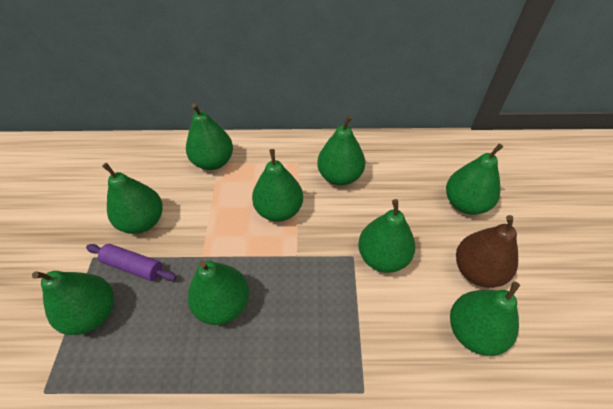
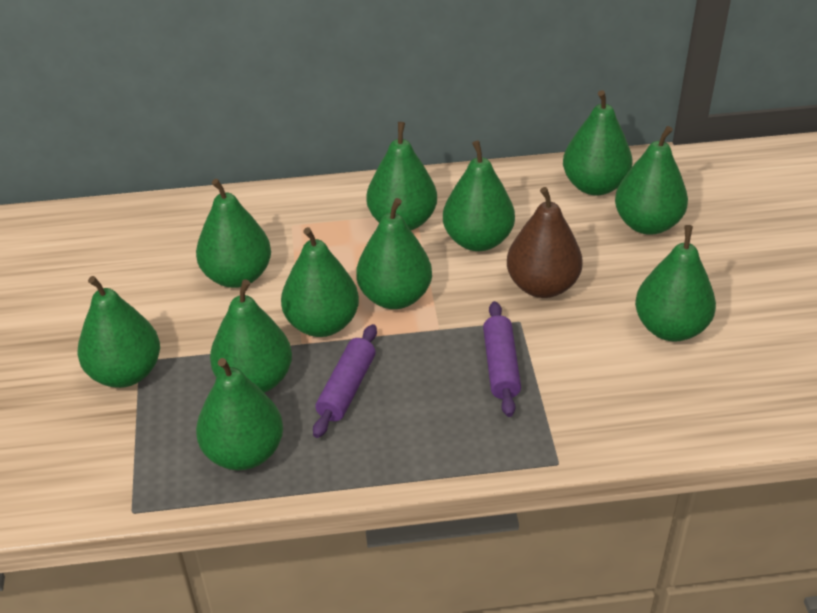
green pear: 9 -> 11
purple rolling pin: 1 -> 2

